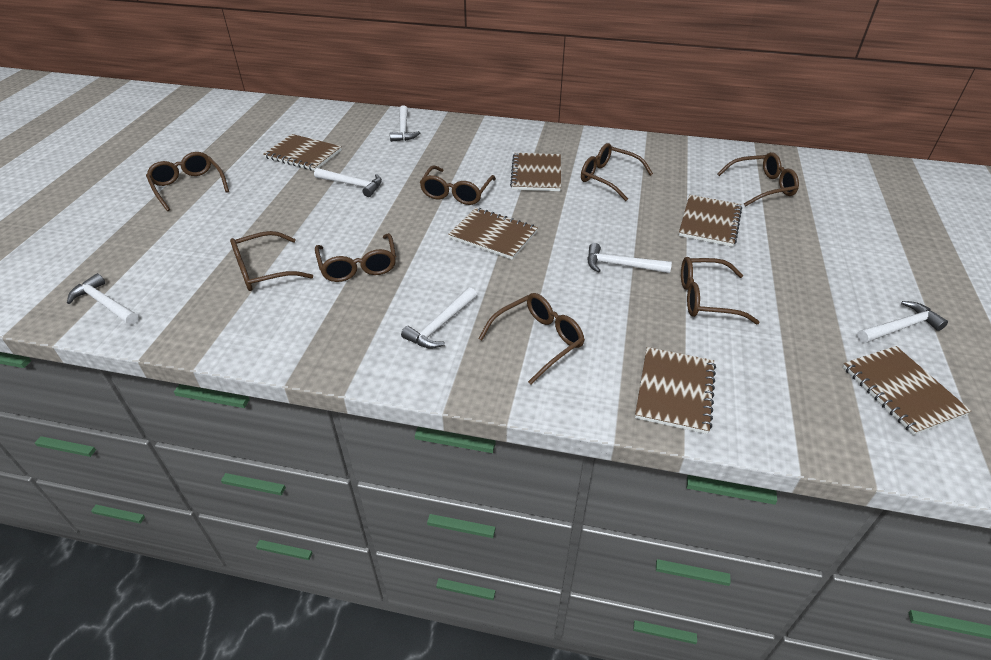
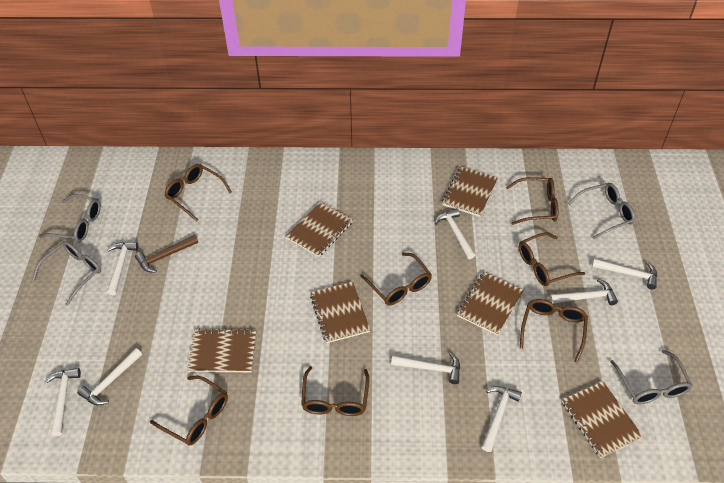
brown glasses: 8 -> 7
brown hammer: 0 -> 1
grey glasses: 0 -> 4
white hammer: 6 -> 8

